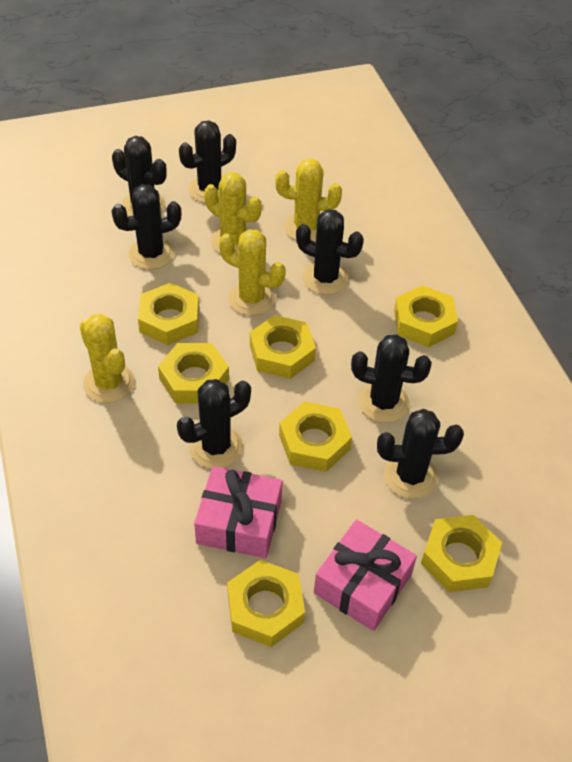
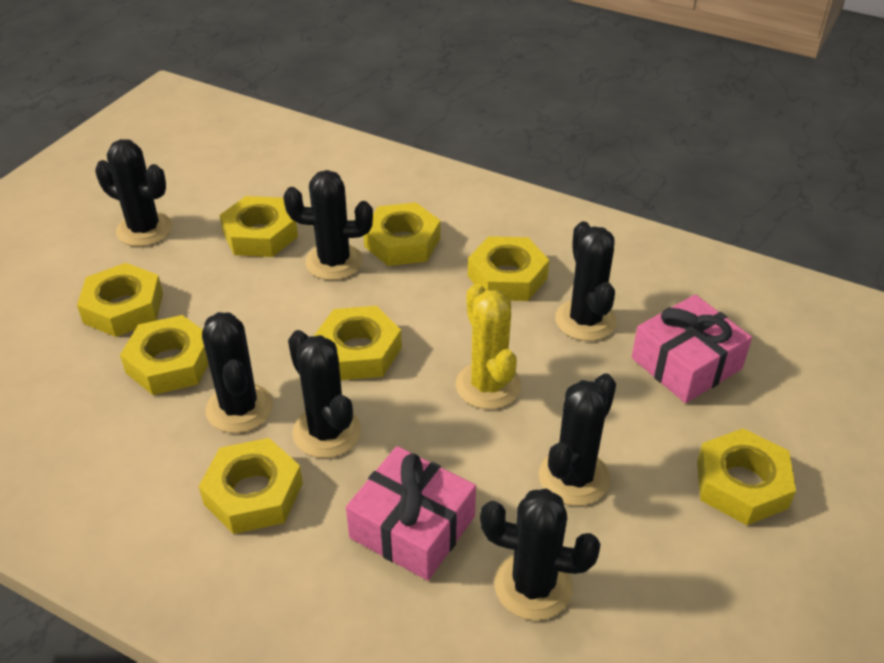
yellow cactus: 4 -> 1
yellow nut: 7 -> 8

